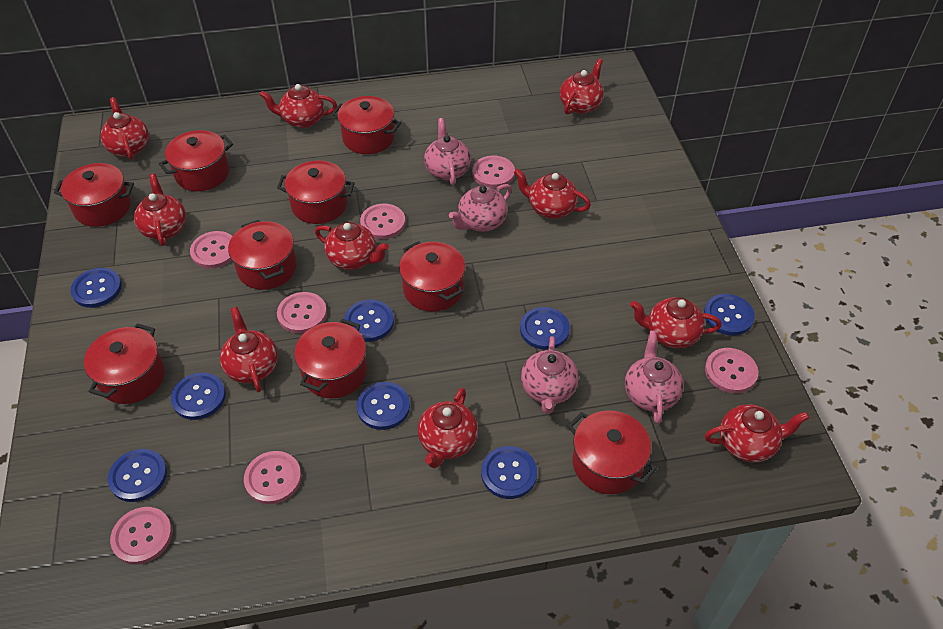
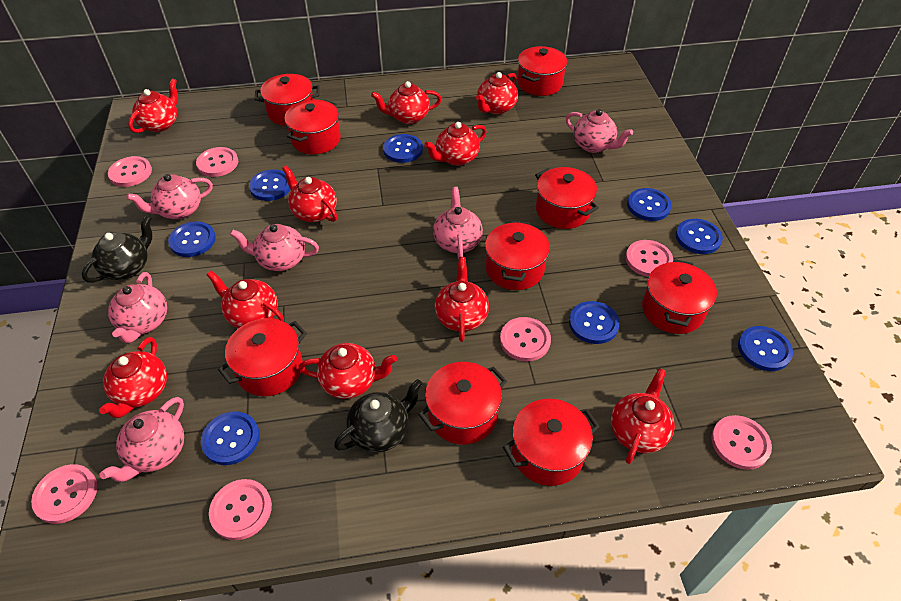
black teapot: 0 -> 2
pink teapot: 4 -> 6

